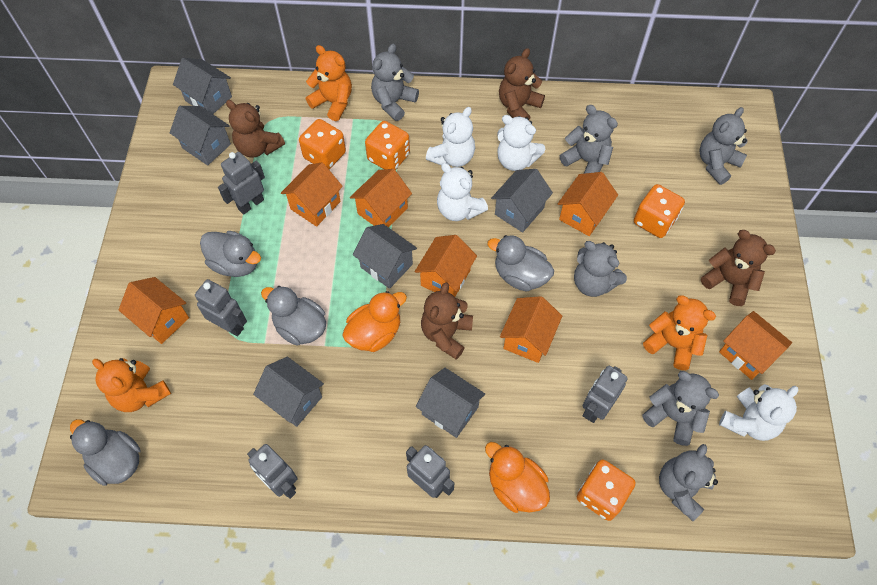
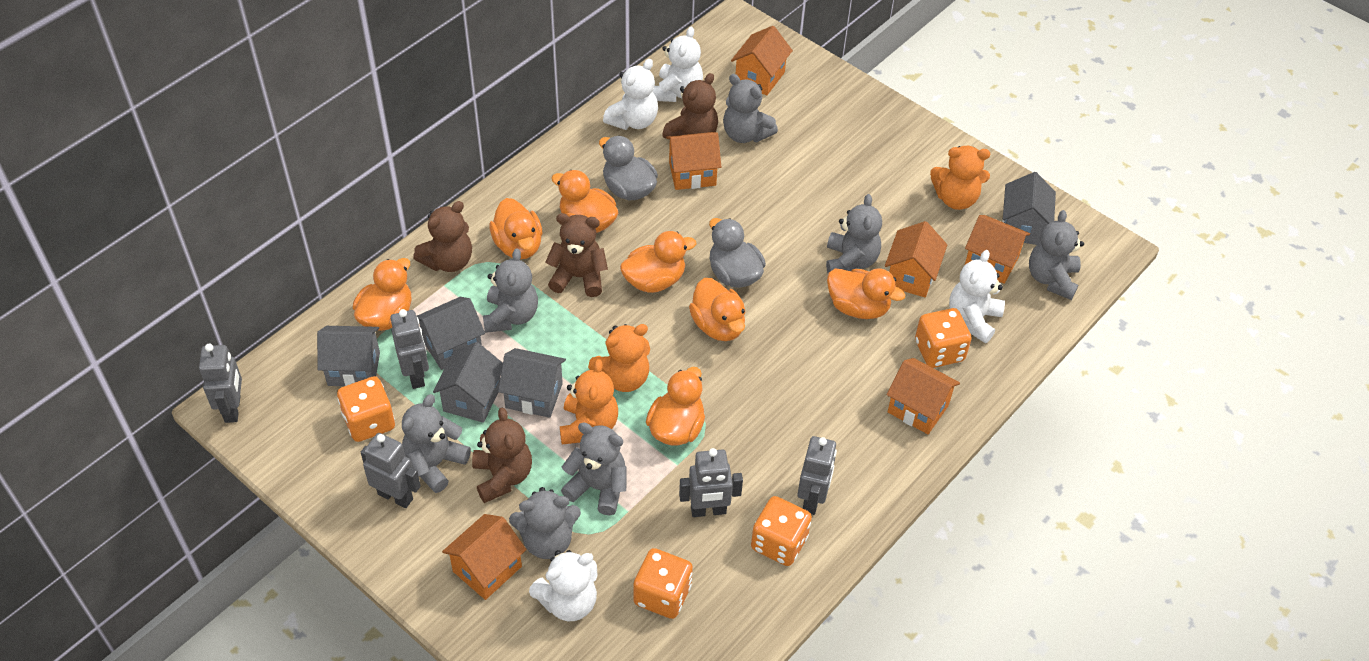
grey duck: 4 -> 2
grey house: 6 -> 5
grey teddy bear: 6 -> 7
orange duck: 2 -> 7
orange house: 7 -> 6

